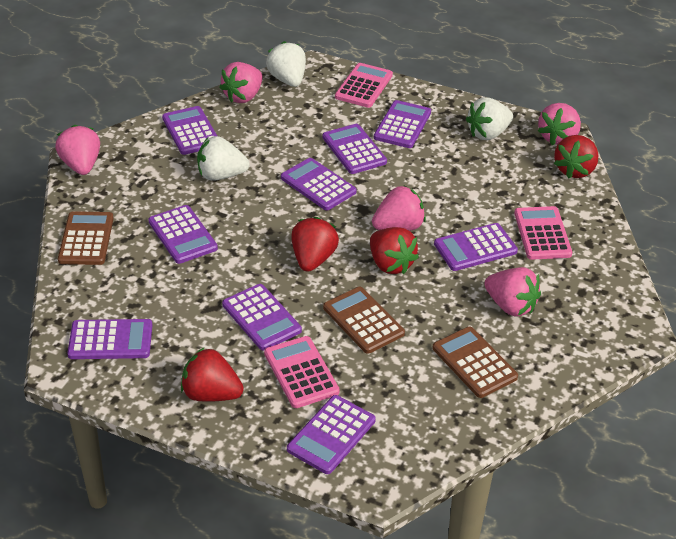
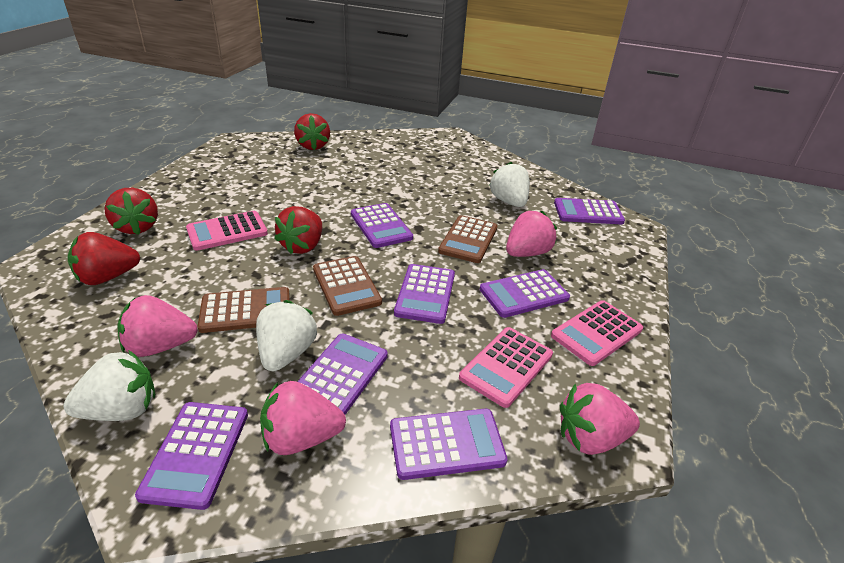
pink strawberry: 5 -> 4
purple calculator: 9 -> 7

